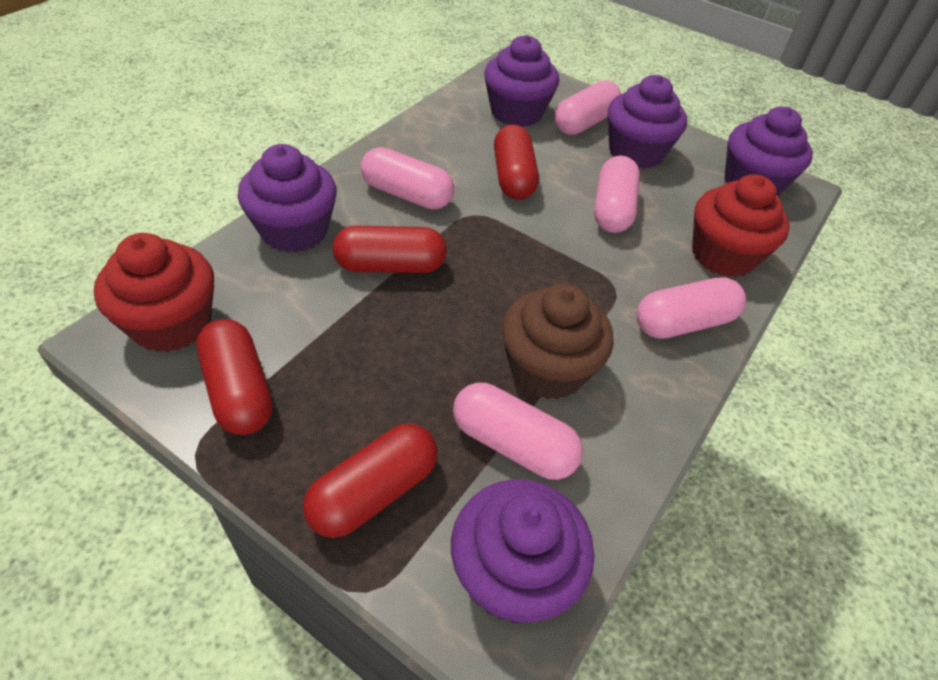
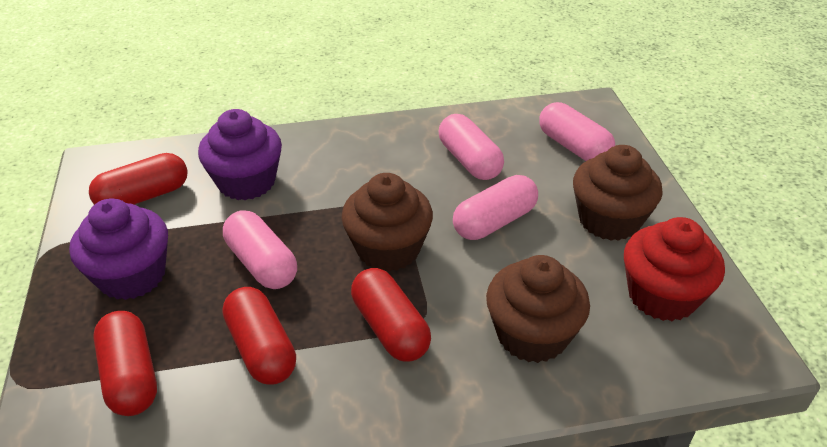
brown cupcake: 1 -> 3
pink capsule: 5 -> 4
purple cupcake: 5 -> 2
red cupcake: 2 -> 1

